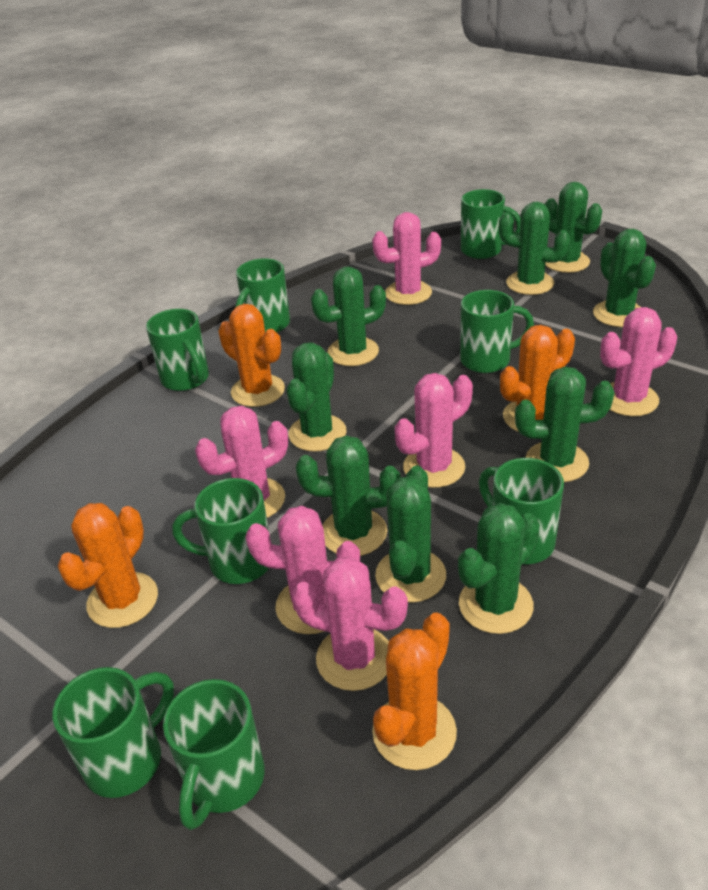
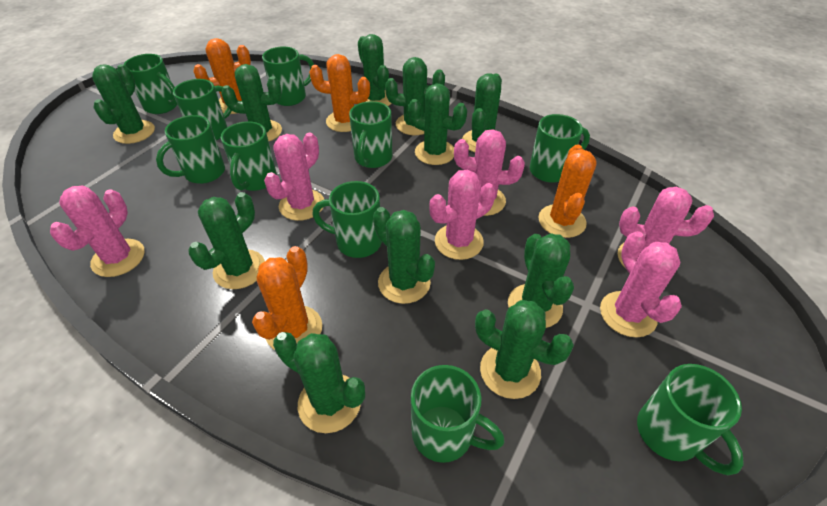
green cactus: 9 -> 11
green mug: 8 -> 10

